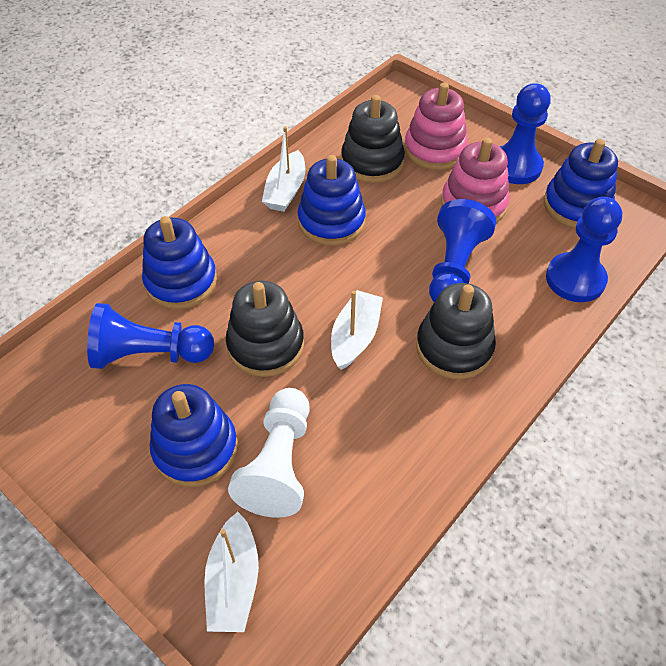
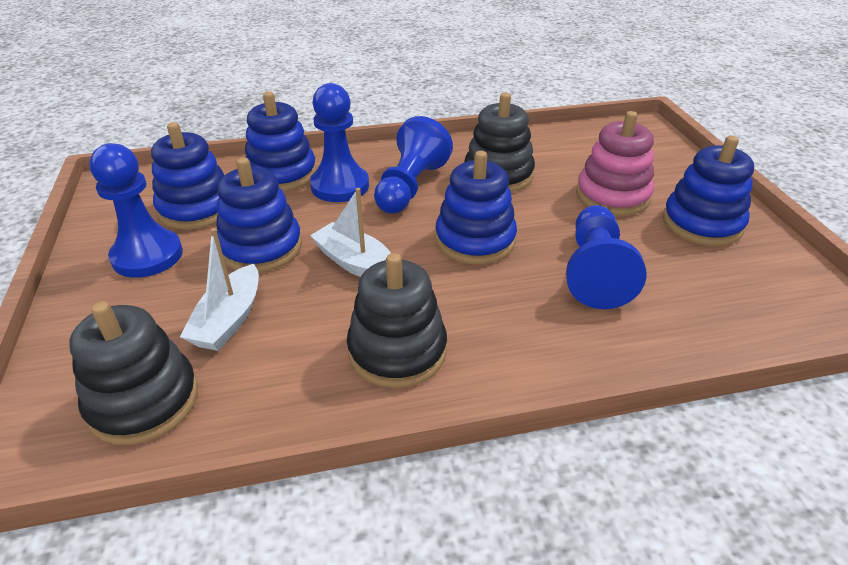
blue stacking toy: 4 -> 5
pink stacking toy: 2 -> 1
white boat: 3 -> 2
white pawn: 1 -> 0

